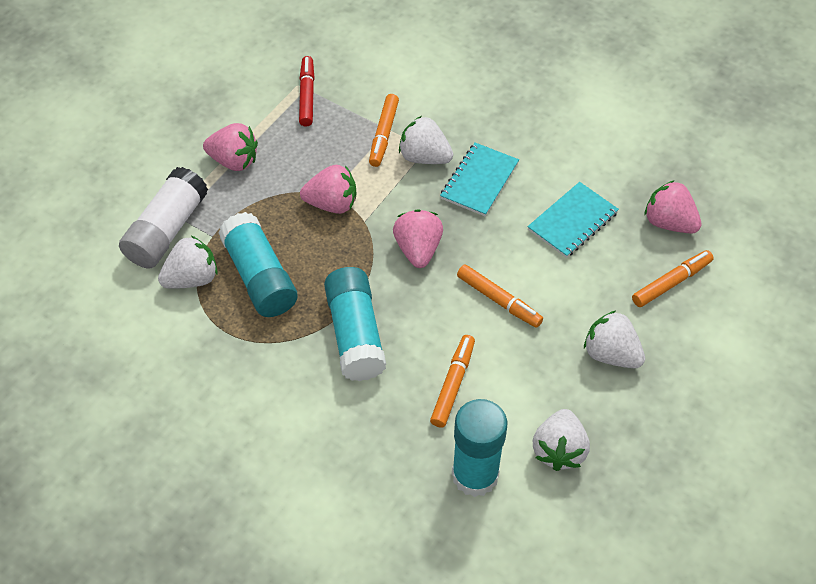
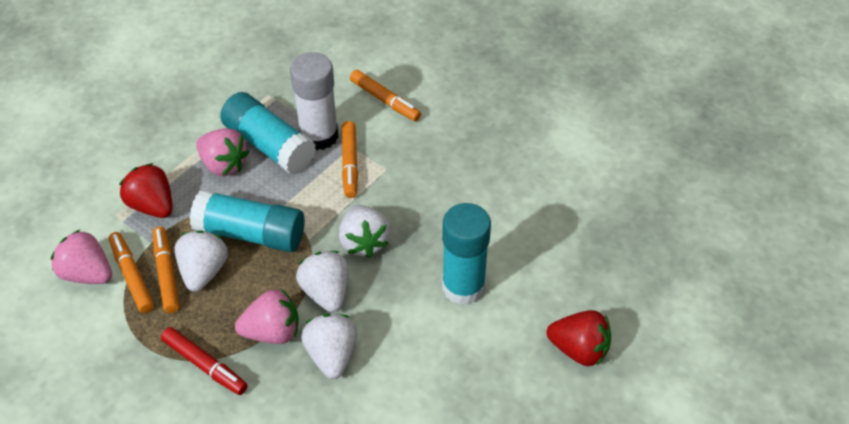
pink strawberry: 4 -> 3
red strawberry: 0 -> 2
turquoise notebook: 2 -> 0

